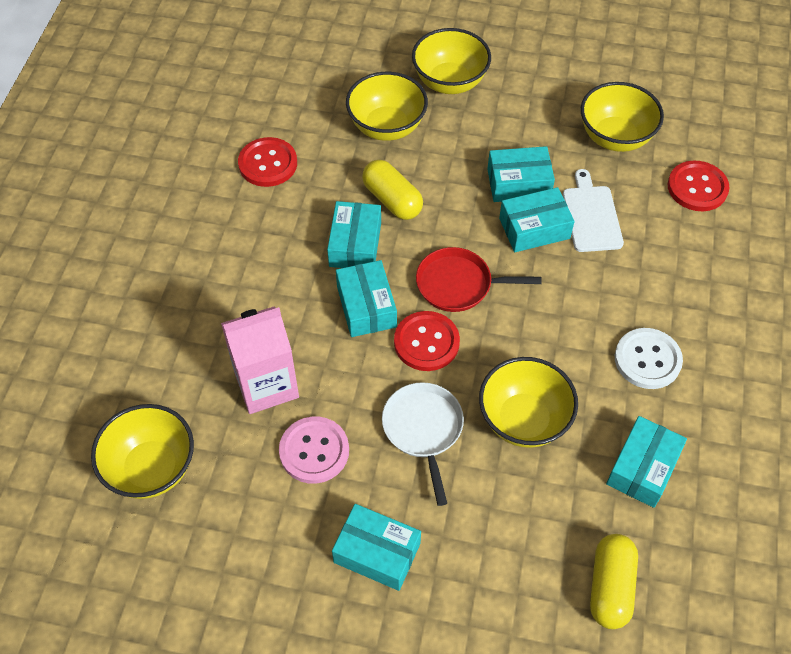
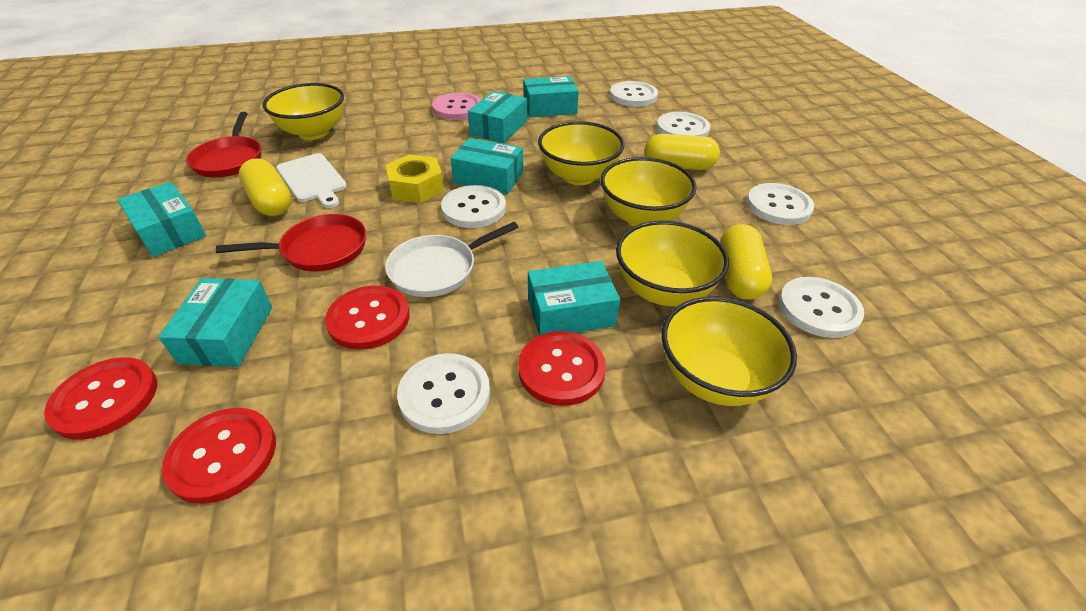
pink carton: 1 -> 0
red button: 3 -> 4
red pan: 1 -> 2
white button: 1 -> 6
yellow capsule: 2 -> 3
yellow nut: 0 -> 1

